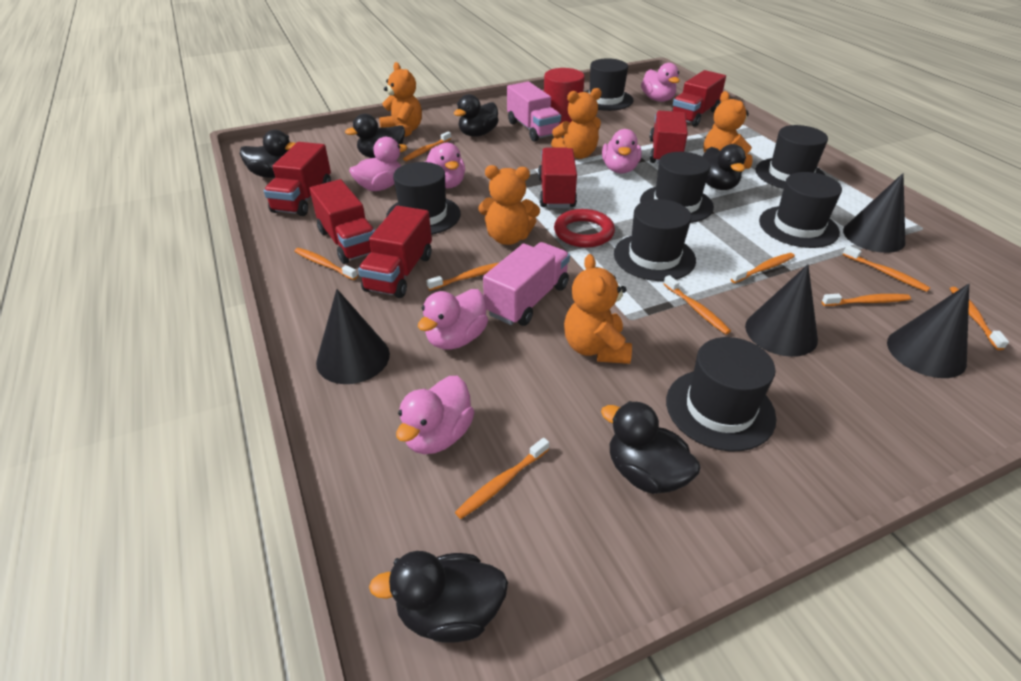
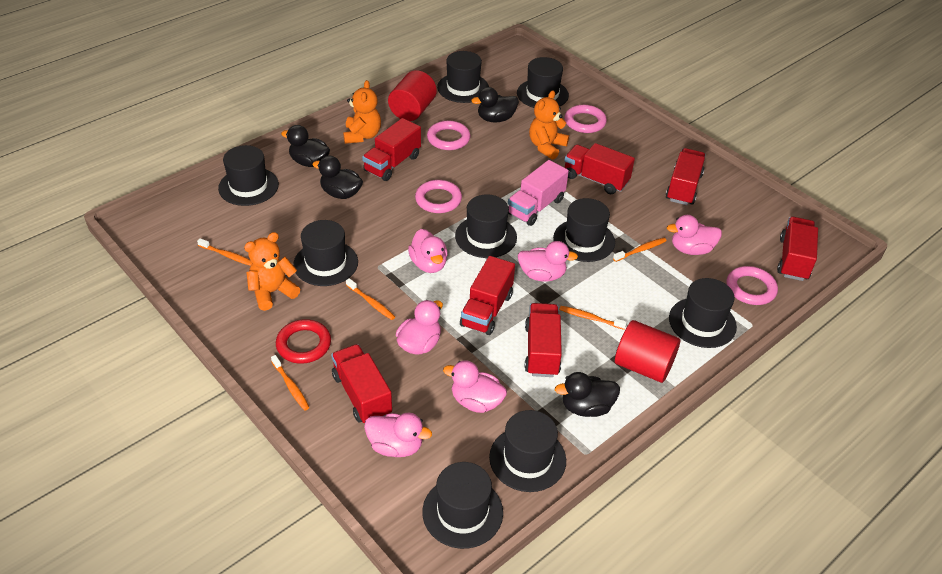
black cone: 4 -> 0
black duck: 6 -> 4
black hat: 7 -> 9
orange teddy bear: 5 -> 3
orange toothbrush: 9 -> 5
pink ring: 0 -> 4
pink truck: 2 -> 1
red cylinder: 1 -> 2
red truck: 6 -> 7

